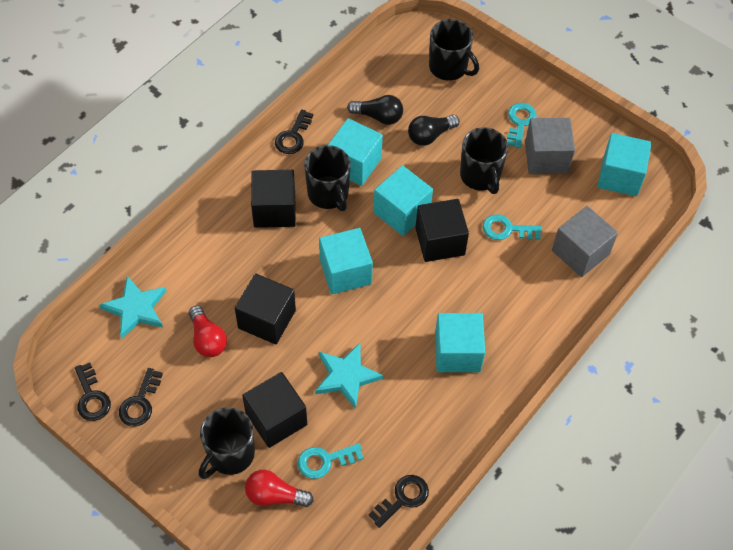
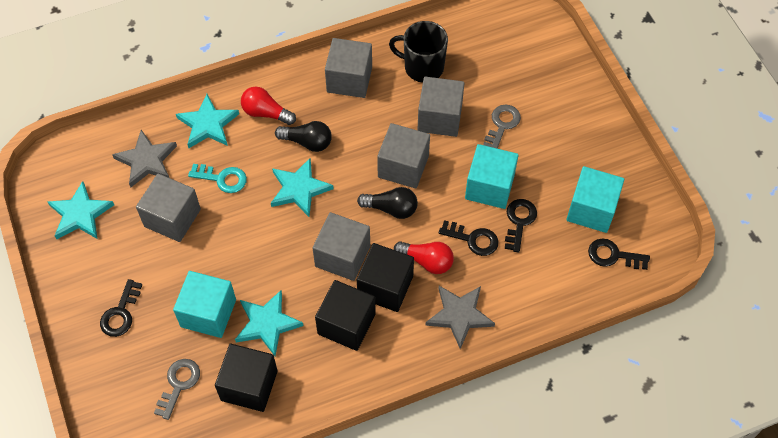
black cube: 4 -> 3
black mug: 4 -> 1
grey cube: 2 -> 5
grey key: 0 -> 2
grey star: 0 -> 2
turquoise cube: 5 -> 3
turquoise key: 3 -> 1
turquoise star: 2 -> 4

